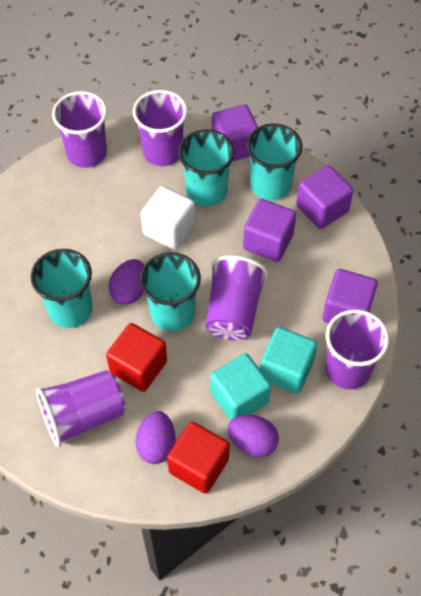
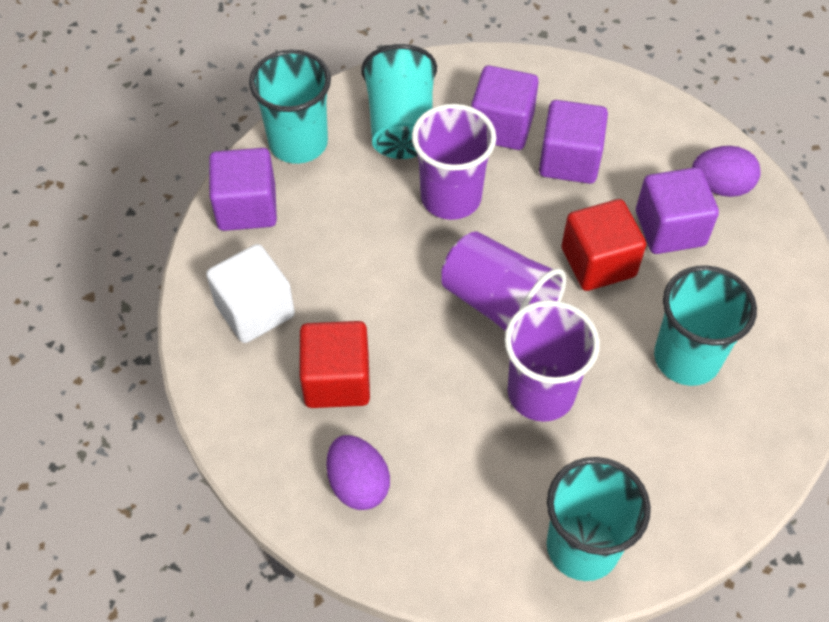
purple cup: 5 -> 3
purple egg: 3 -> 2
turquoise cube: 2 -> 0

